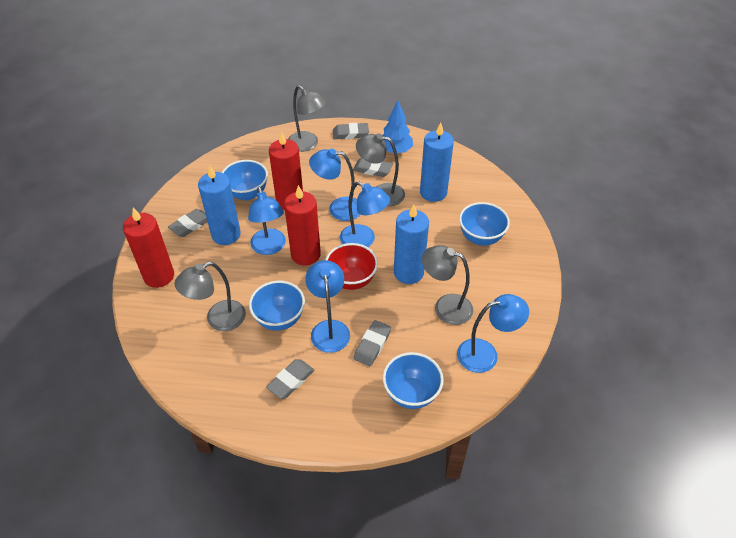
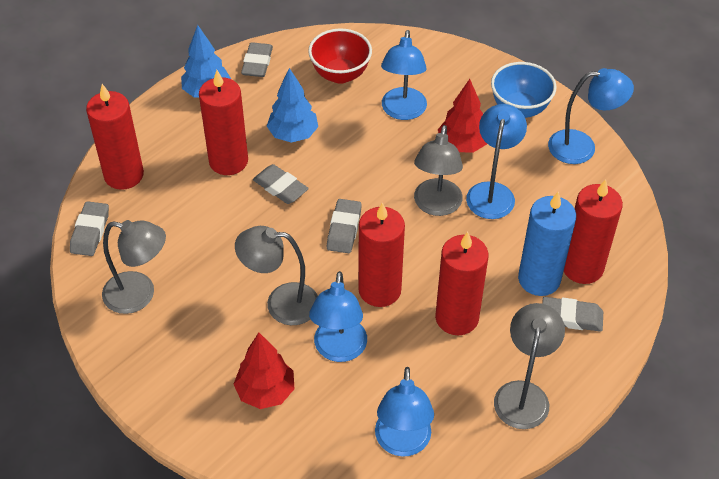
blue bowl: 4 -> 1
blue candle: 3 -> 1
blue tree: 1 -> 2
red candle: 3 -> 5
red tree: 0 -> 2

